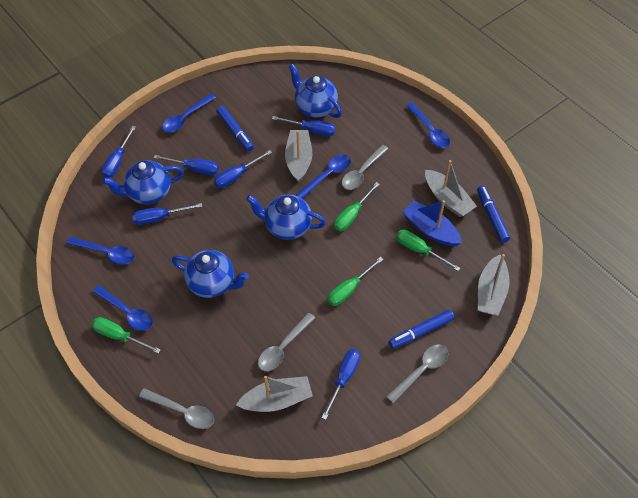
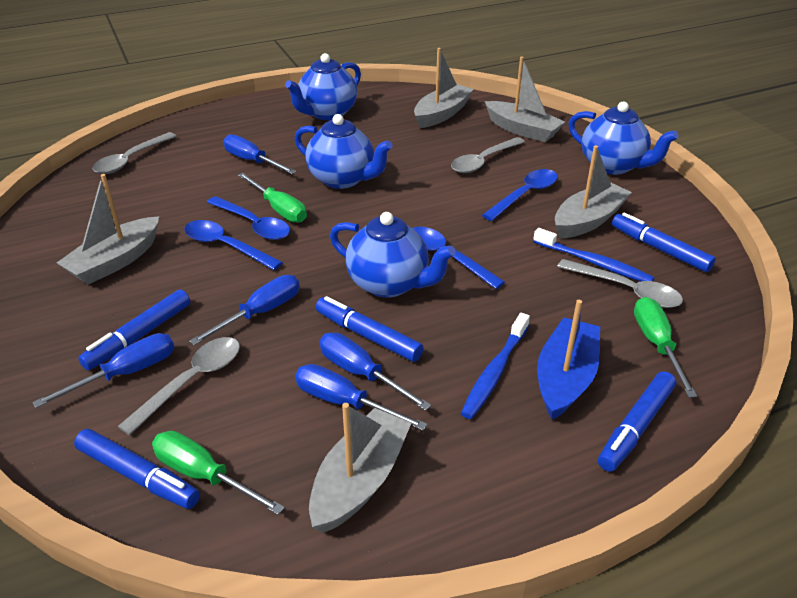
blue marker: 3 -> 5
blue screwdriver: 6 -> 5
blue spoon: 5 -> 4
blue toothbrush: 0 -> 2
green screwdriver: 4 -> 3
grey boat: 4 -> 5

